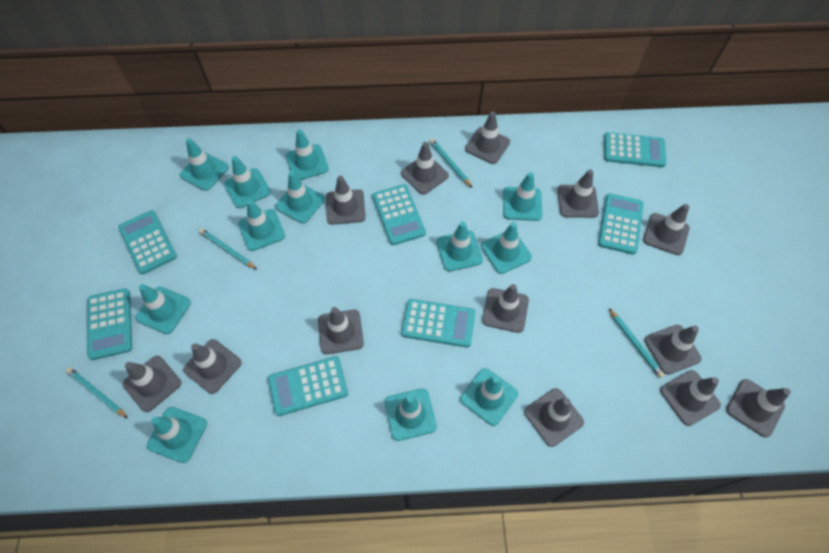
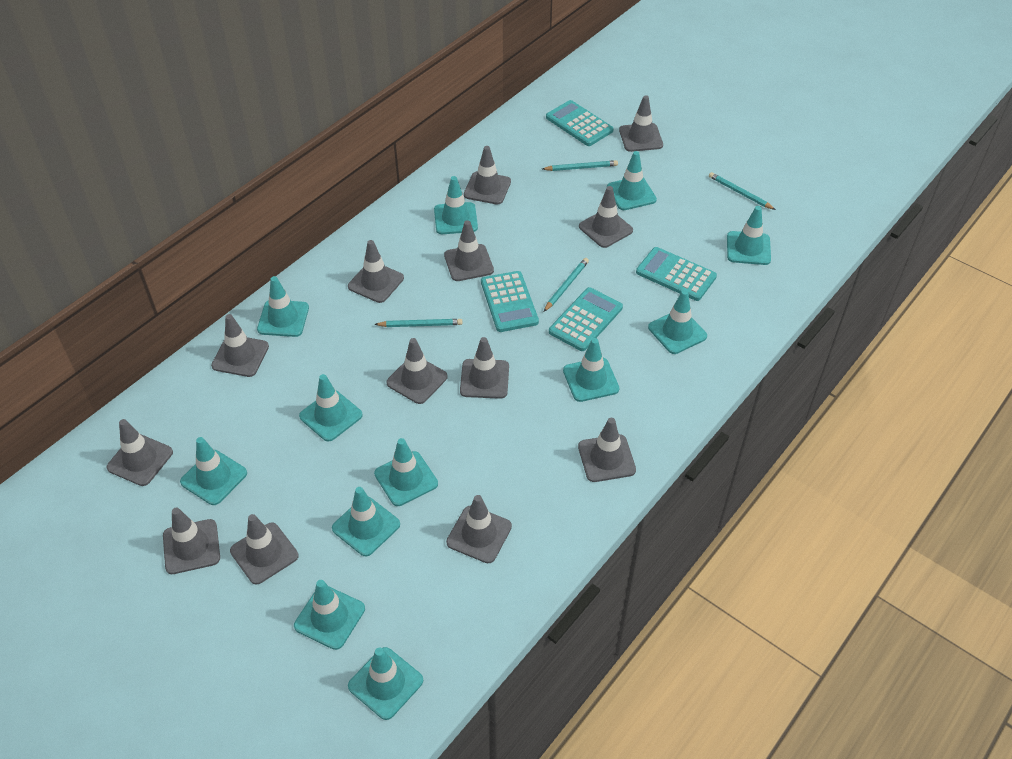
turquoise calculator: 7 -> 4

